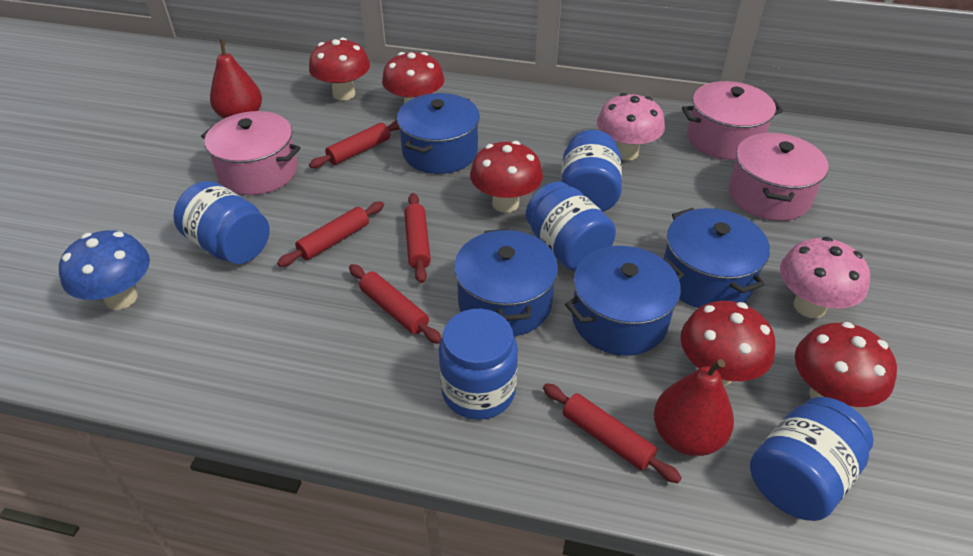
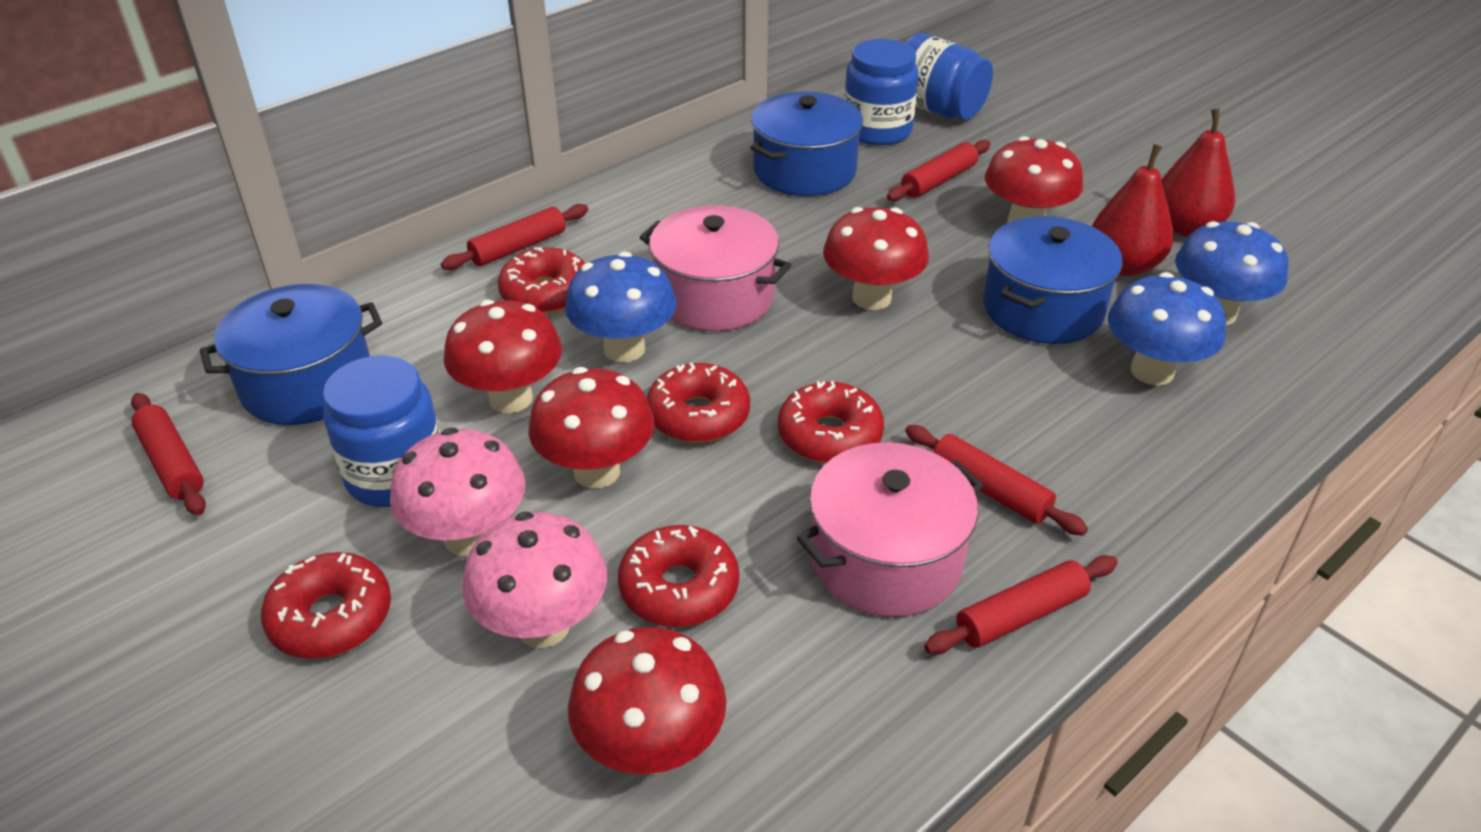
blue jar: 5 -> 3
blue mushroom: 1 -> 3
blue pot: 4 -> 3
pink pot: 3 -> 2
red donut: 0 -> 5

